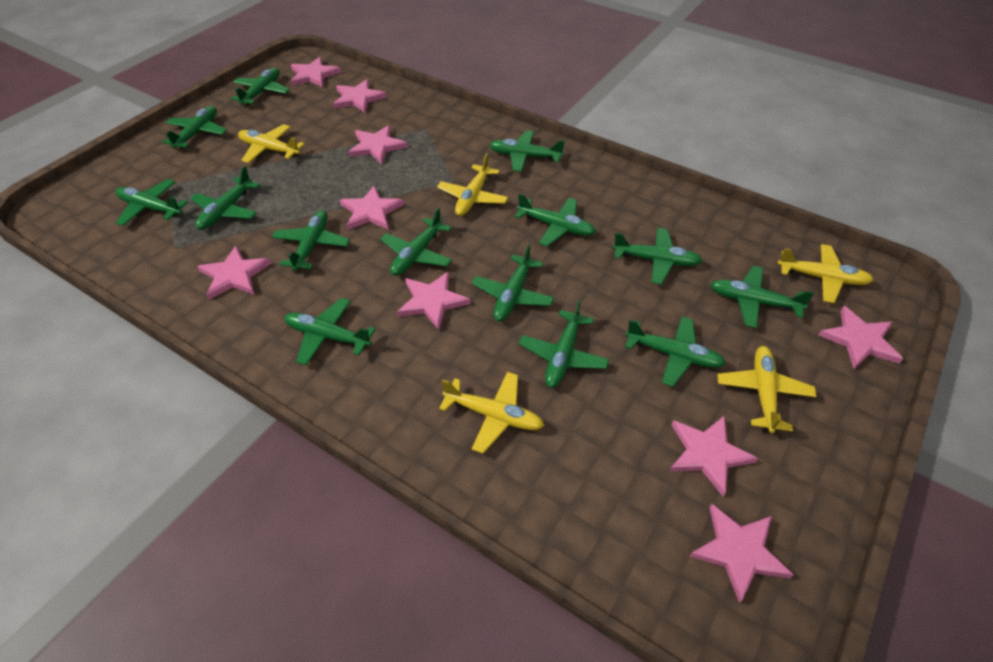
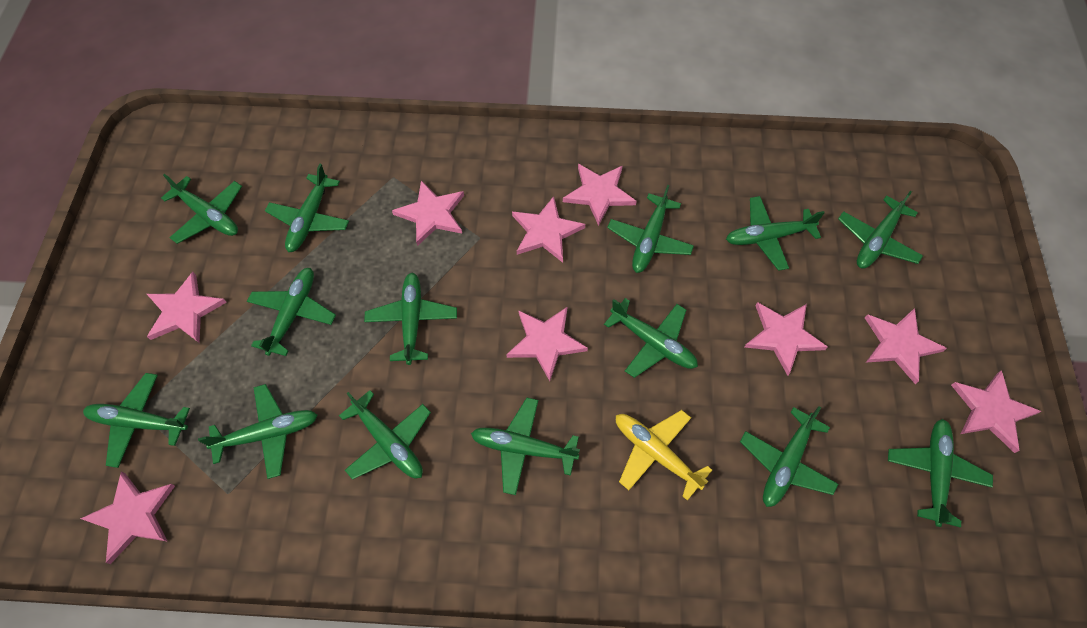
yellow plane: 5 -> 1

